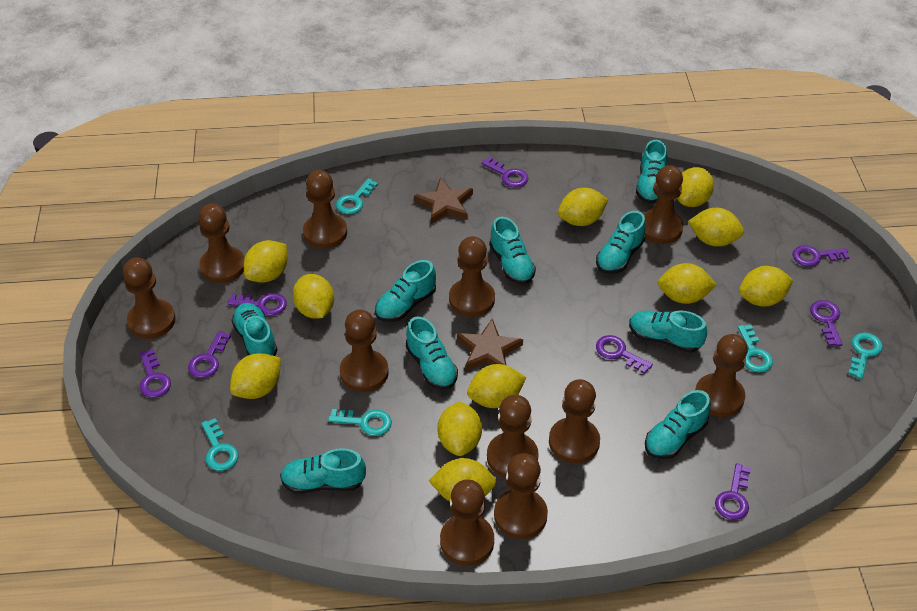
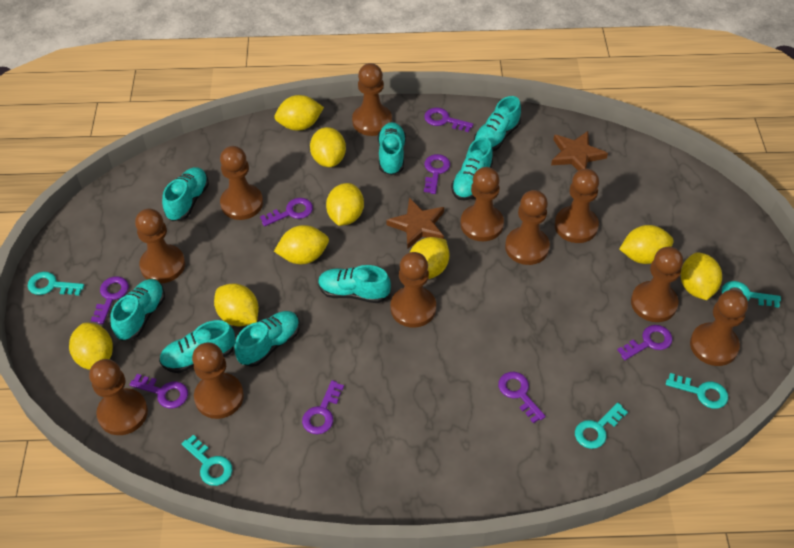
turquoise shoe: 9 -> 8
yellow lemon: 11 -> 9

